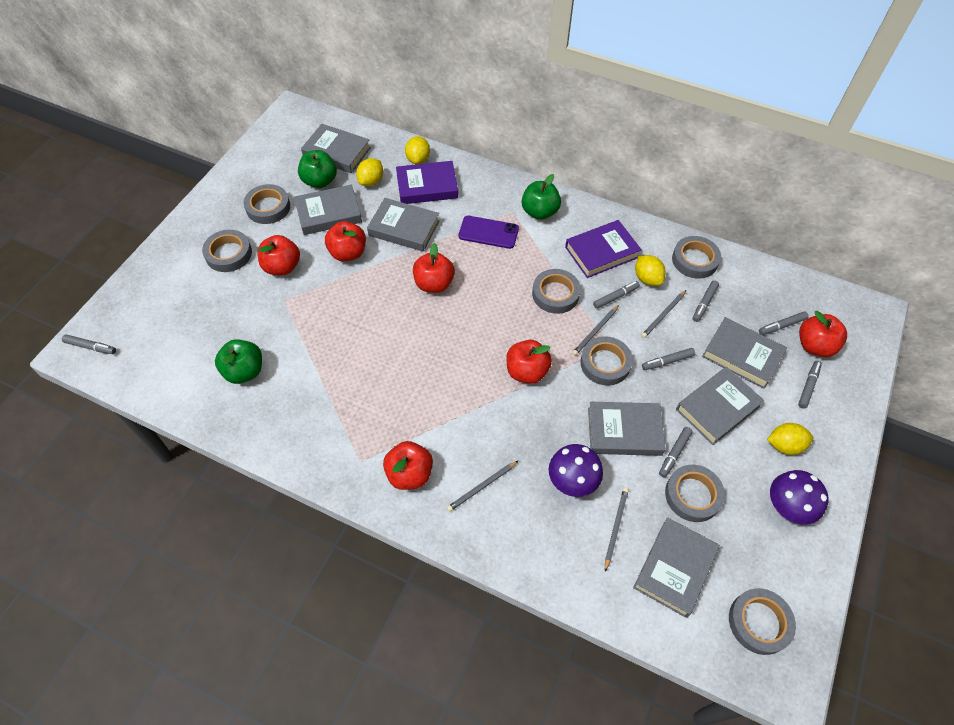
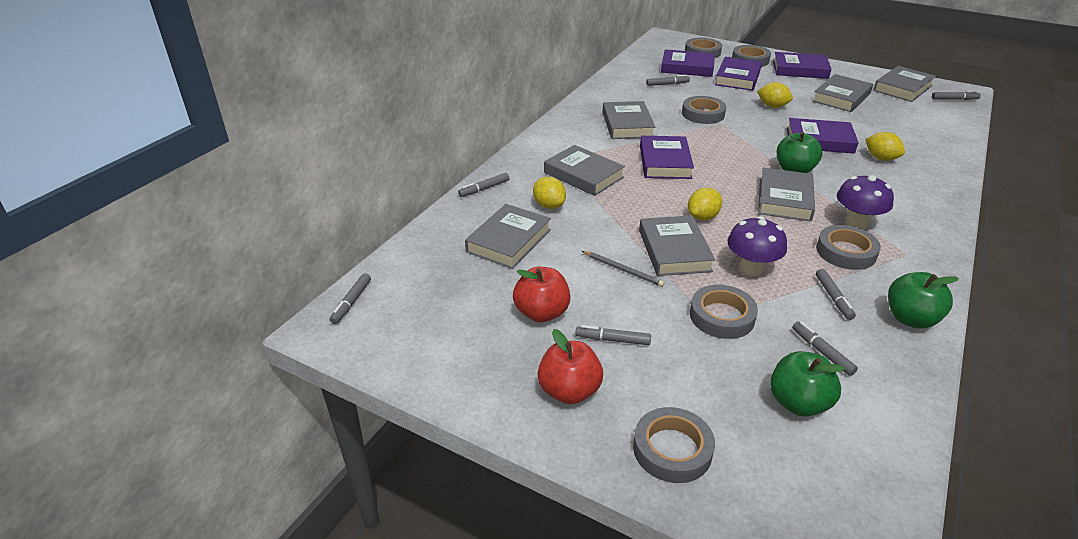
grey pencil: 4 -> 1
grey tape: 7 -> 6
purple book: 2 -> 5
purple phone: 1 -> 0
red apple: 6 -> 2

